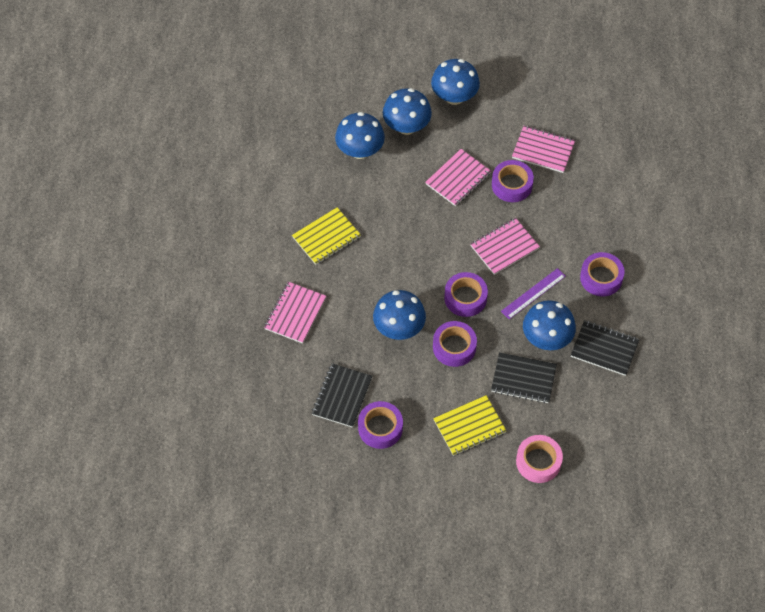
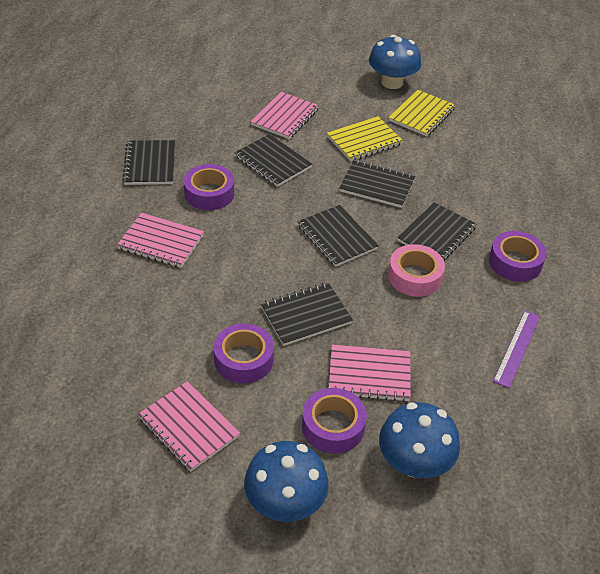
black notebook: 3 -> 6
blue mushroom: 5 -> 3
purple tape: 5 -> 4

